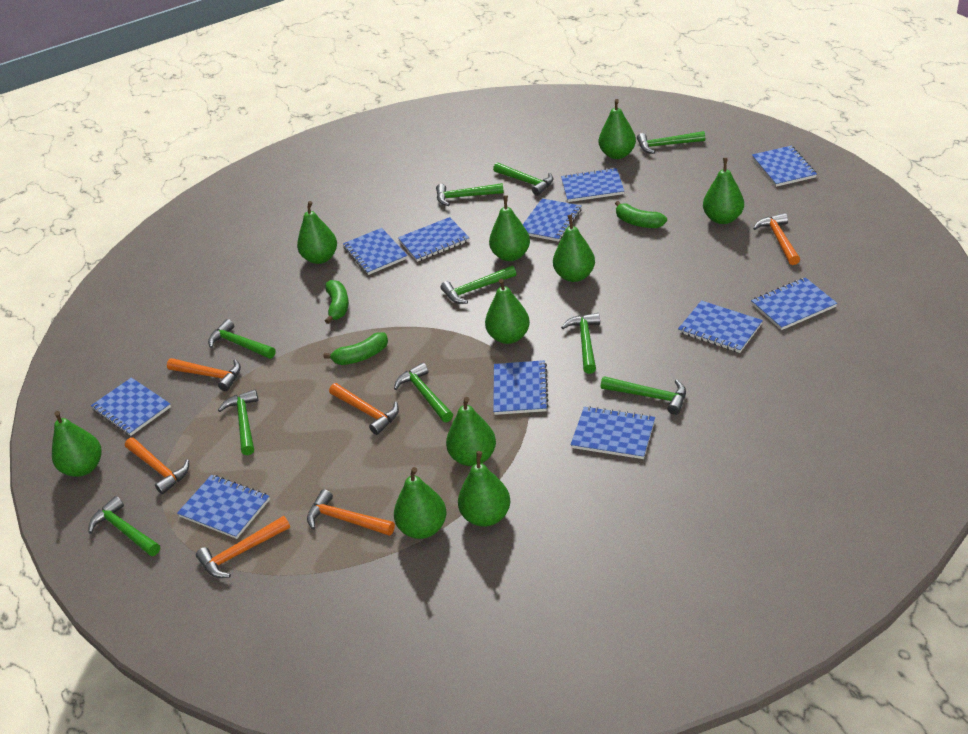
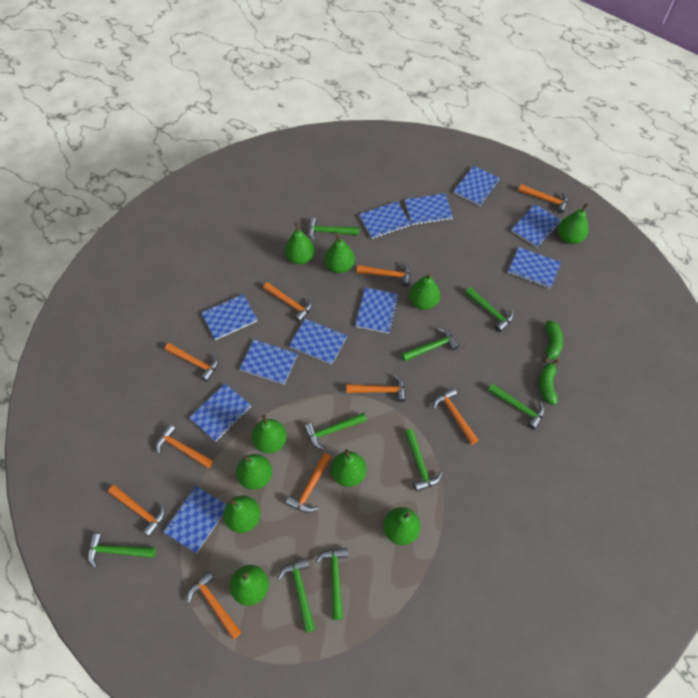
green banana: 3 -> 2
green hammer: 10 -> 9
orange hammer: 6 -> 10

